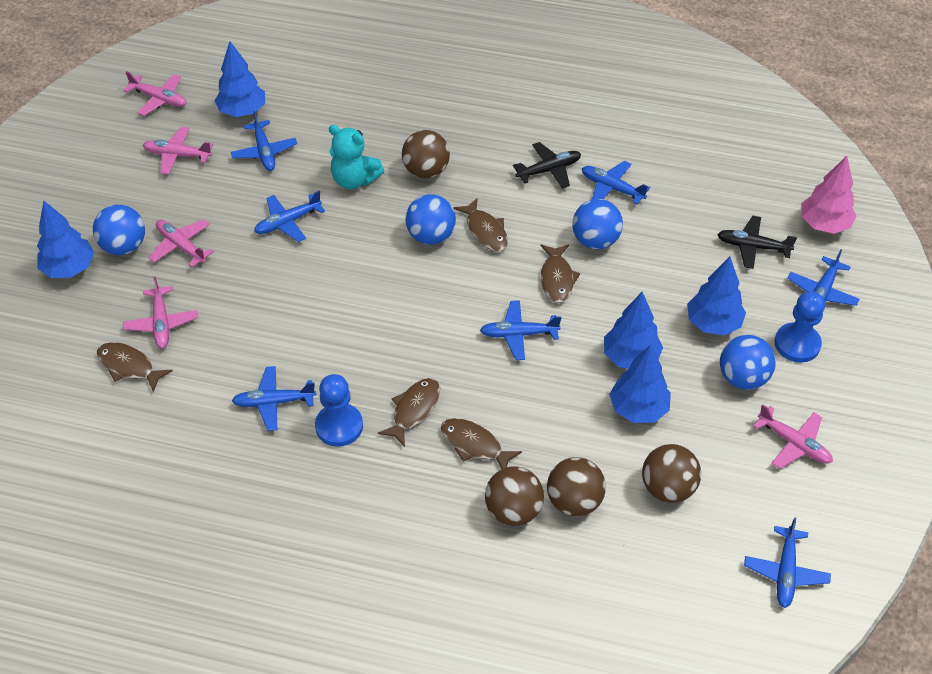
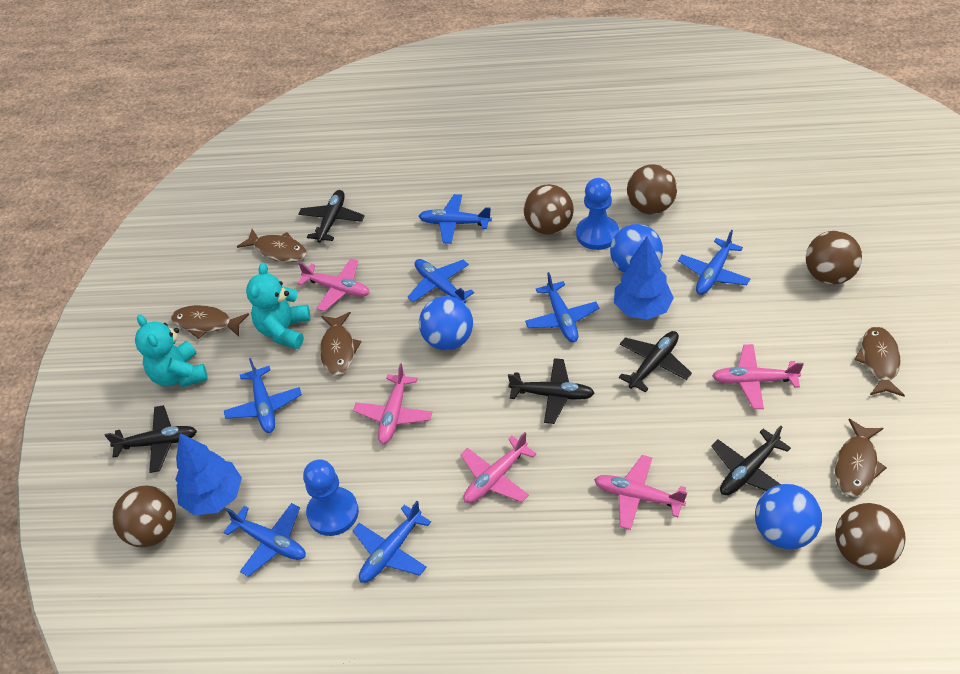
black plane: 2 -> 5
blue ball: 4 -> 3
blue tree: 5 -> 2
brown ball: 4 -> 5
pink tree: 1 -> 0
turquoise teddy bear: 1 -> 2

